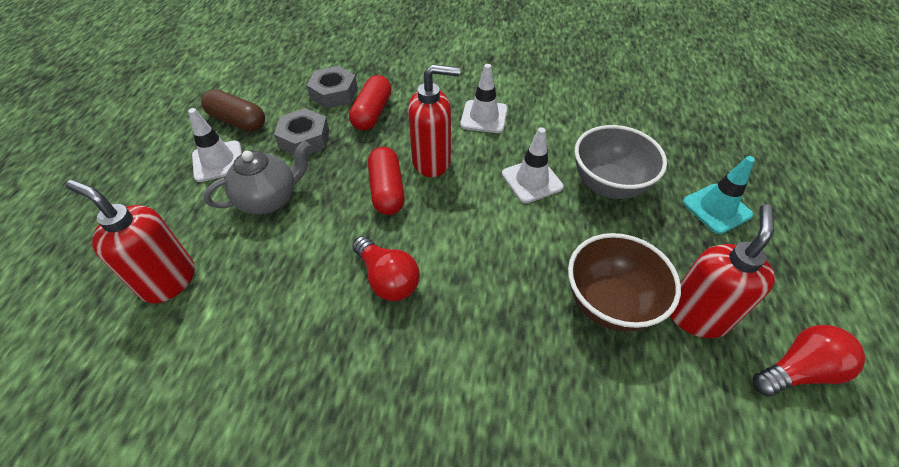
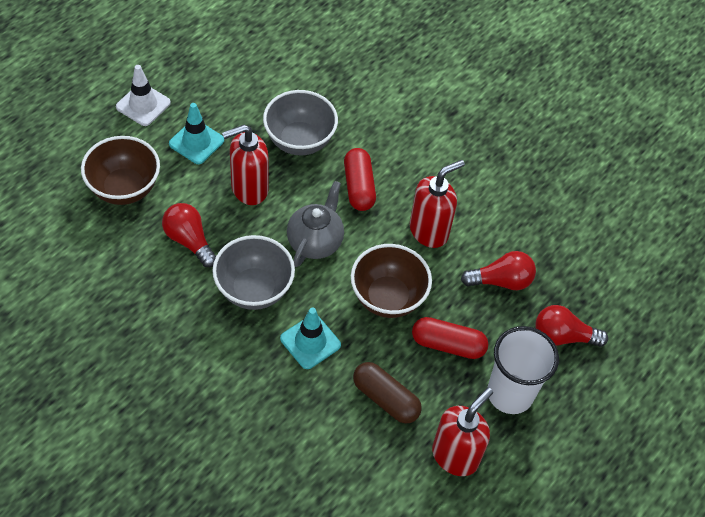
brown bowl: 1 -> 2
grey bowl: 1 -> 2
grey nut: 2 -> 0
red light bulb: 2 -> 3
turquoise traffic cone: 1 -> 2
white cup: 0 -> 1
white traffic cone: 3 -> 1

